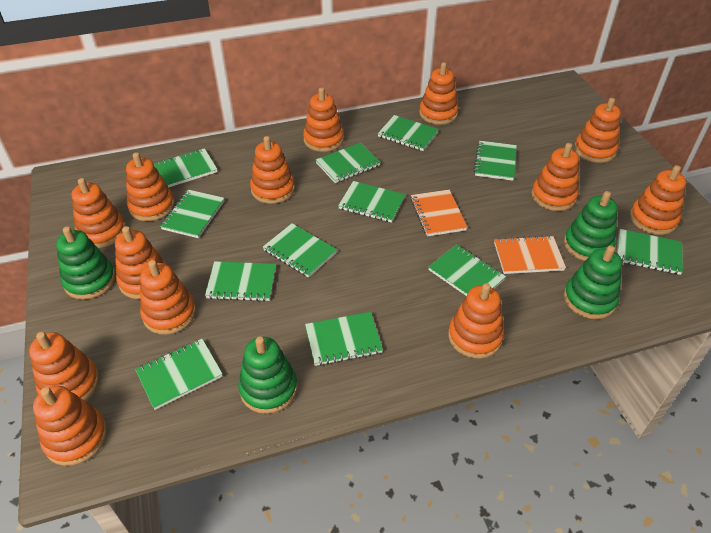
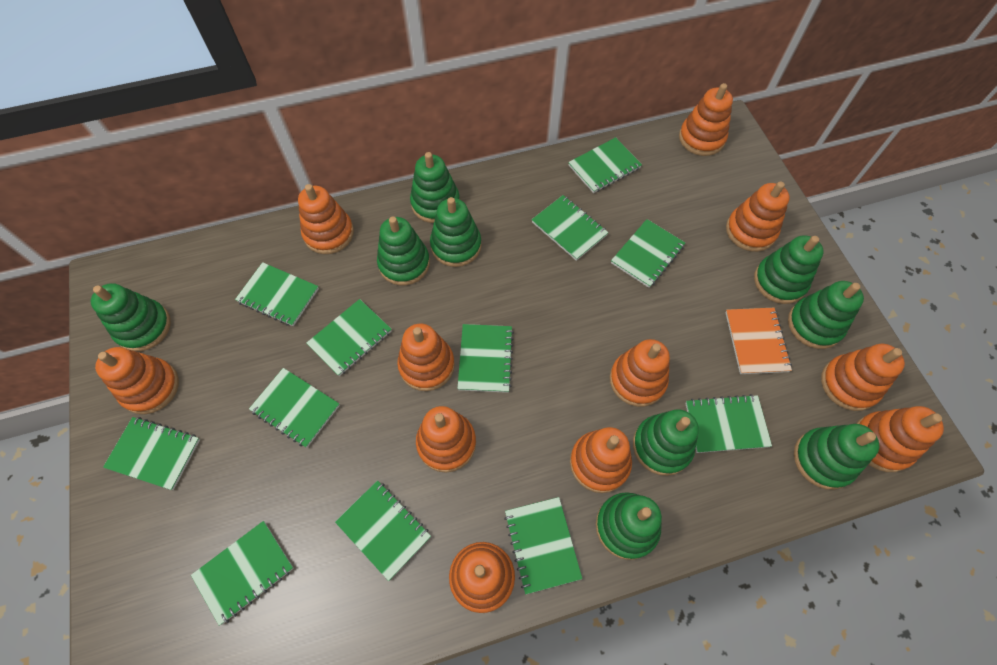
green stacking toy: 4 -> 9
orange notebook: 2 -> 1
orange stacking toy: 13 -> 11

